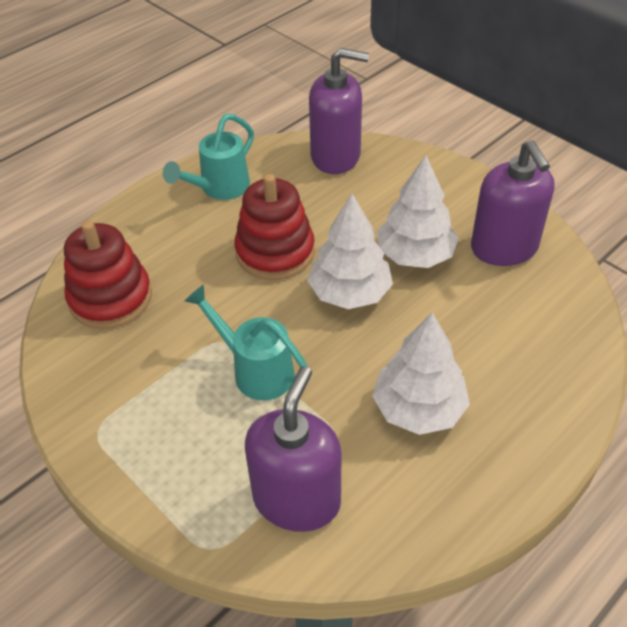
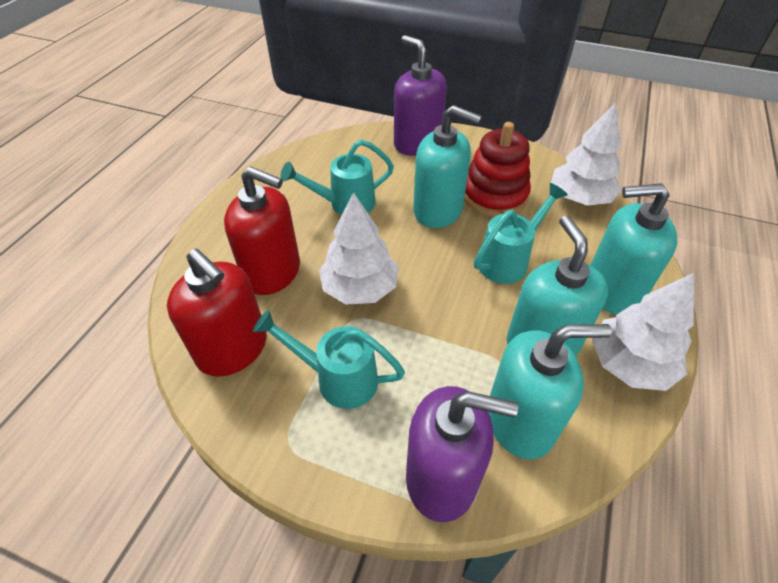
purple soap dispenser: 3 -> 2
red soap dispenser: 0 -> 2
red stacking toy: 2 -> 1
turquoise soap dispenser: 0 -> 4
turquoise watering can: 2 -> 3

